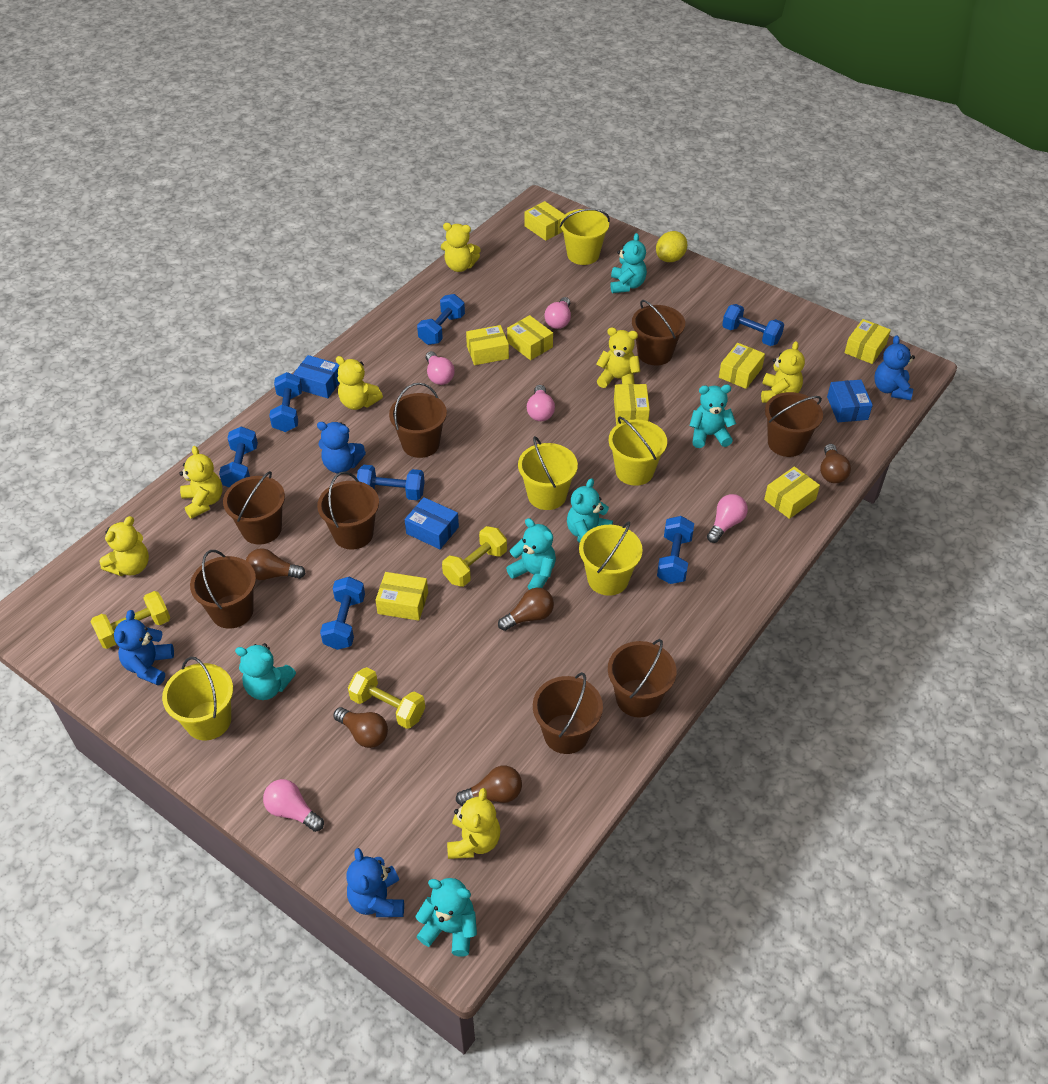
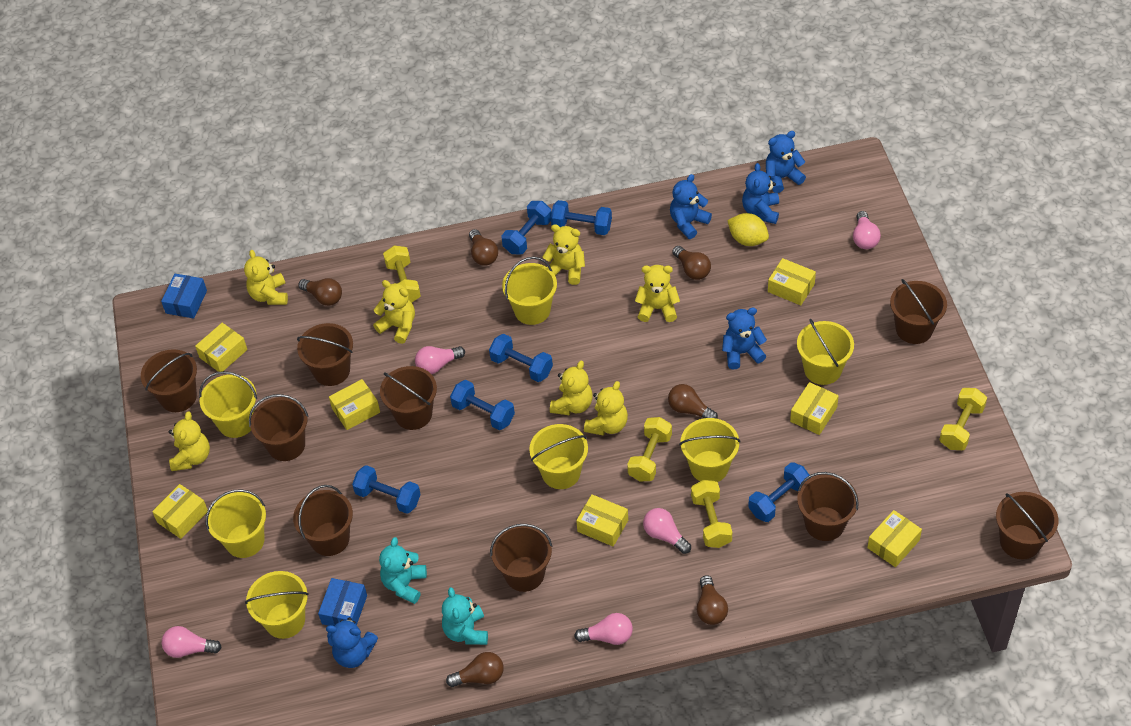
blue box: 3 -> 2
blue dumbbell: 7 -> 6
blue teddy bear: 4 -> 5
brown bucket: 8 -> 9
brown light bulb: 5 -> 6
turquoise teddy bear: 6 -> 2
yellow box: 8 -> 7
yellow bucket: 5 -> 7
yellow dumbbell: 3 -> 4

